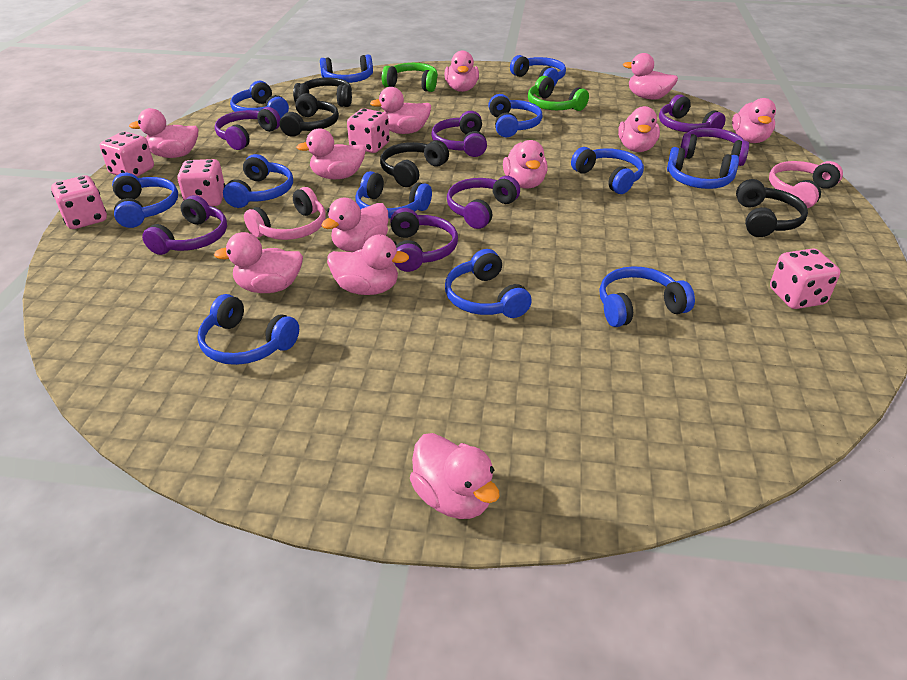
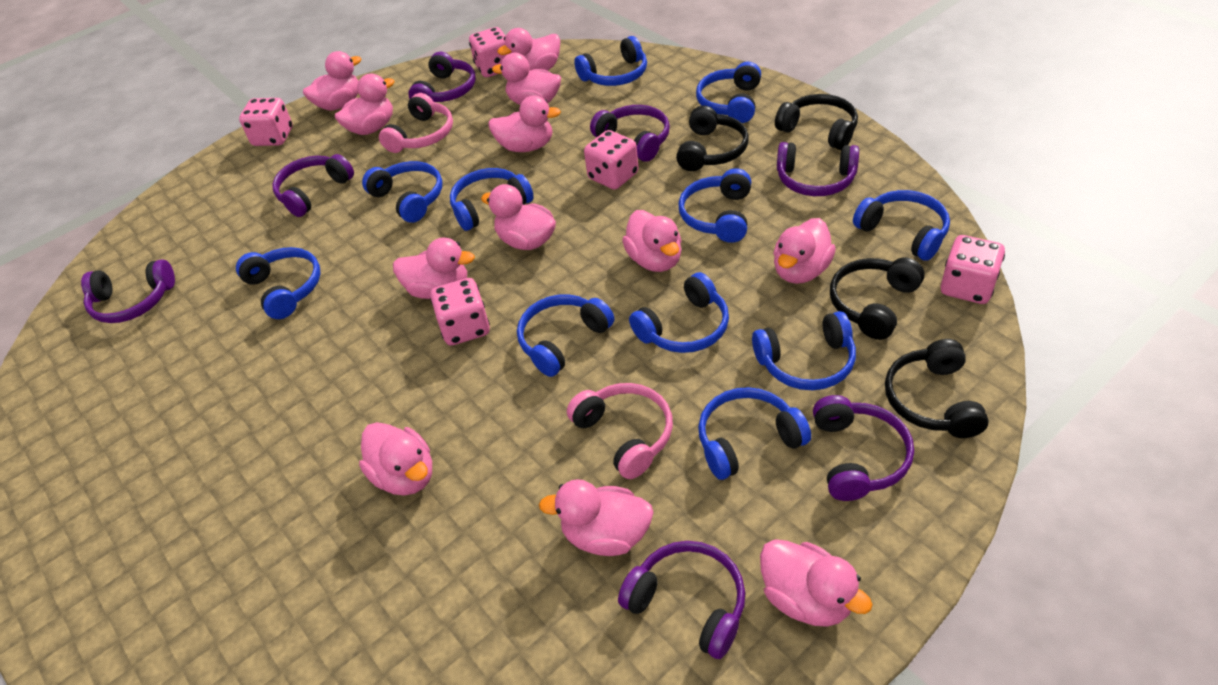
blue headphones: 12 -> 11
green headphones: 2 -> 0

